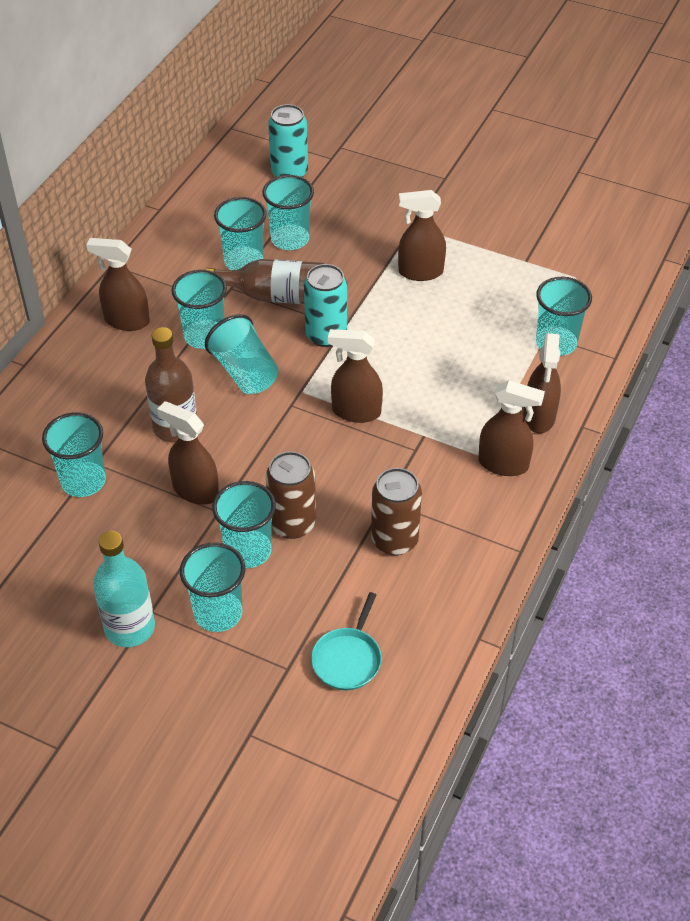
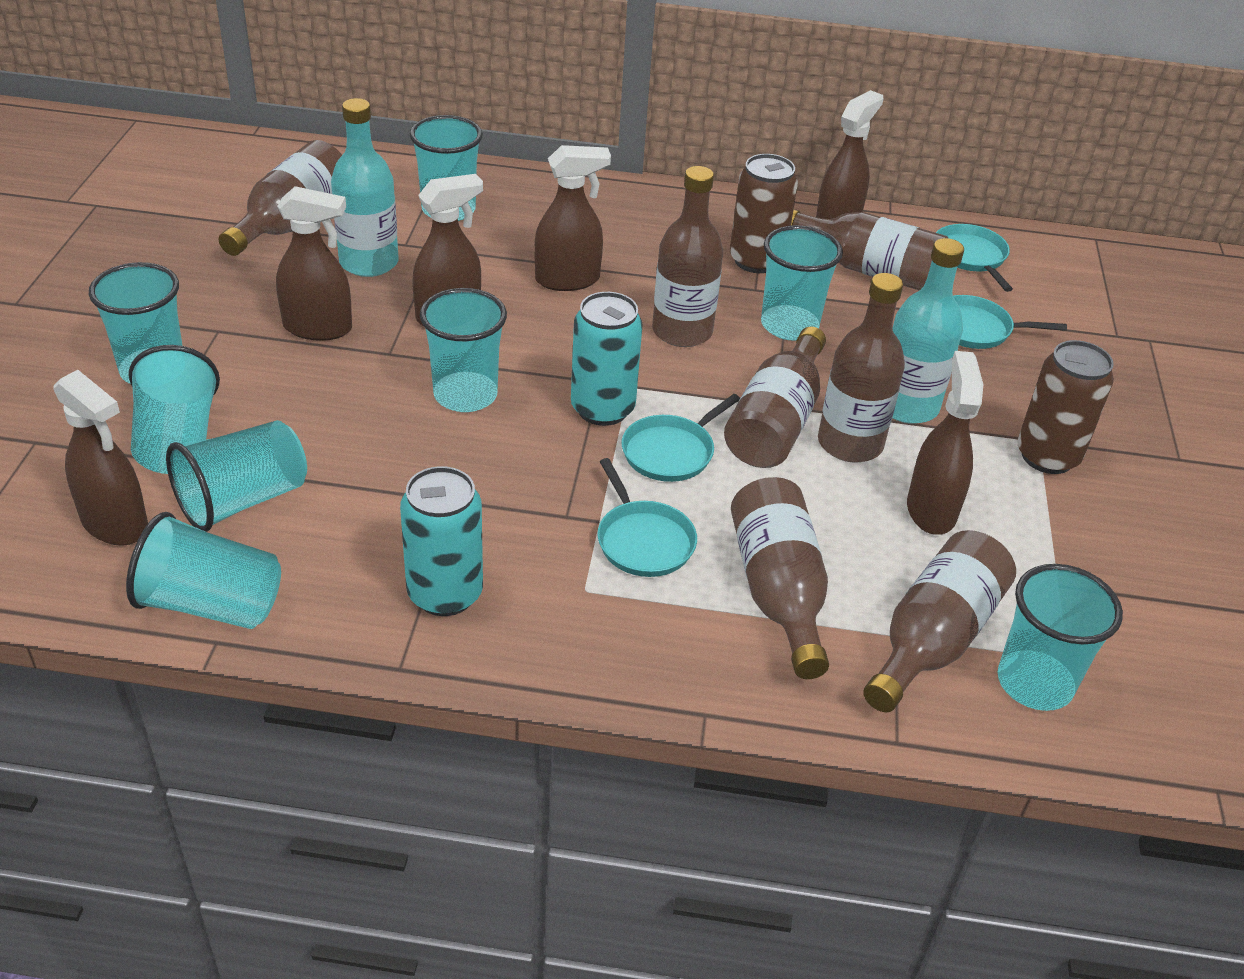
brown bottle: 2 -> 7
turquoise bottle: 1 -> 2
turquoise pan: 1 -> 4

